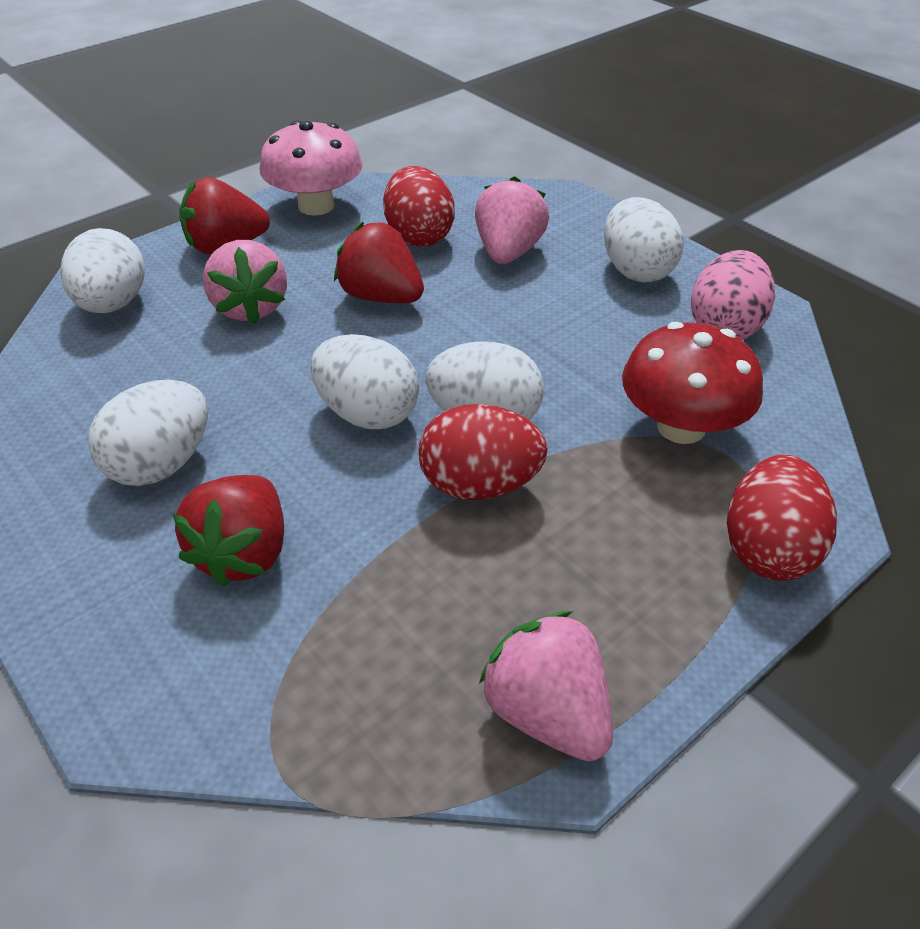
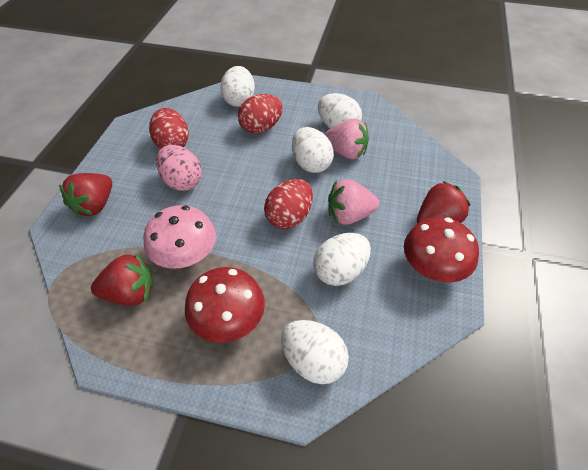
pink strawberry: 3 -> 2
red mushroom: 1 -> 2

